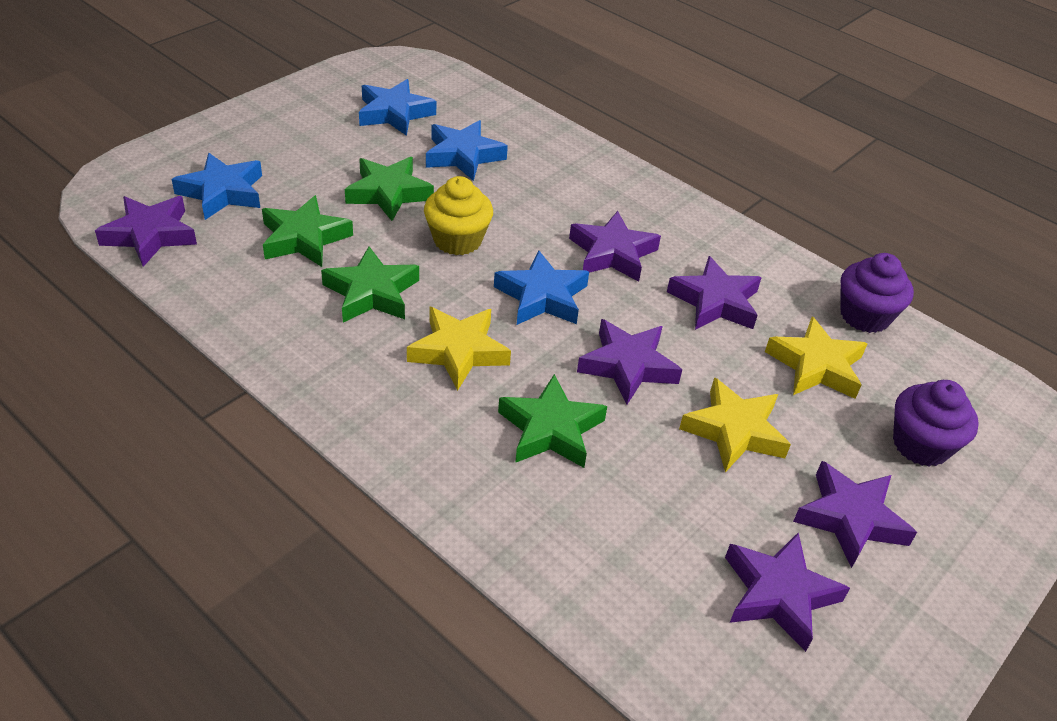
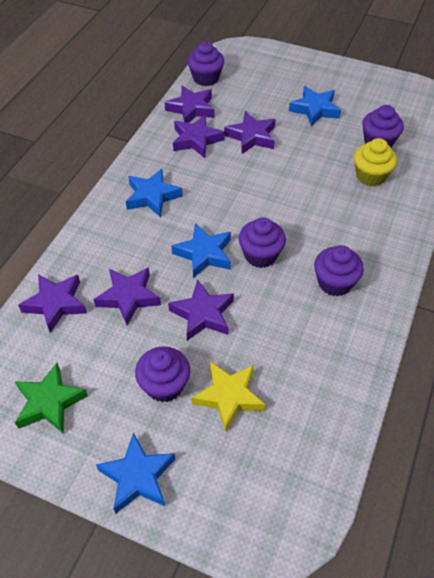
green star: 4 -> 1
purple cupcake: 2 -> 5
yellow star: 3 -> 1

